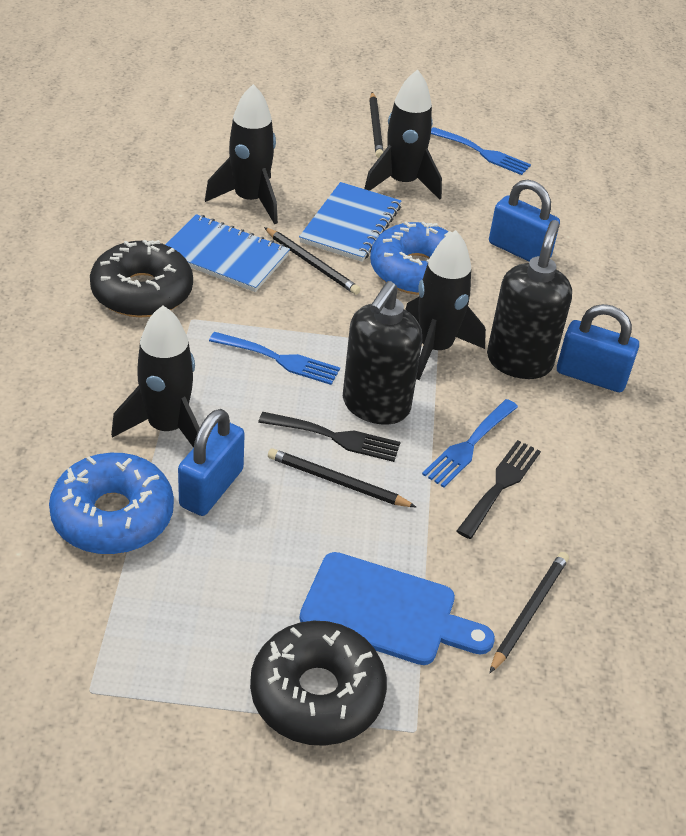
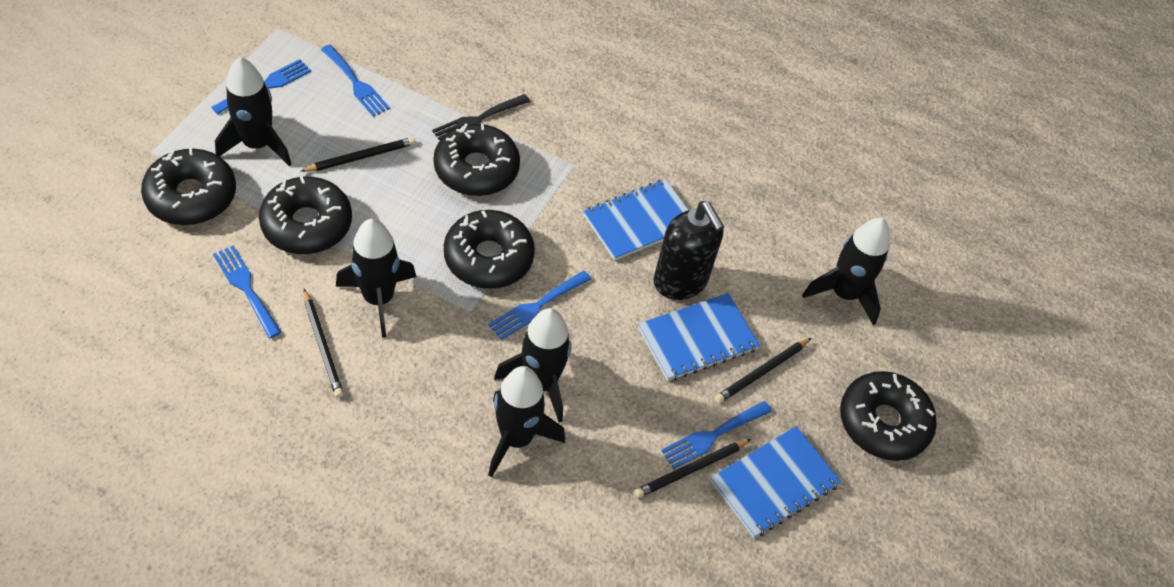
black donut: 2 -> 5
black fork: 2 -> 1
black rocket: 4 -> 5
black soap dispenser: 2 -> 1
blue cutting board: 1 -> 0
blue donut: 2 -> 0
blue fork: 3 -> 5
blue notebook: 2 -> 3
blue padlock: 3 -> 0

